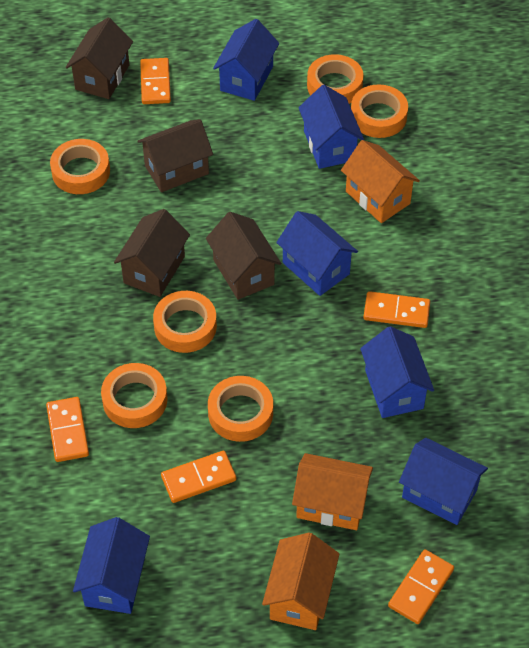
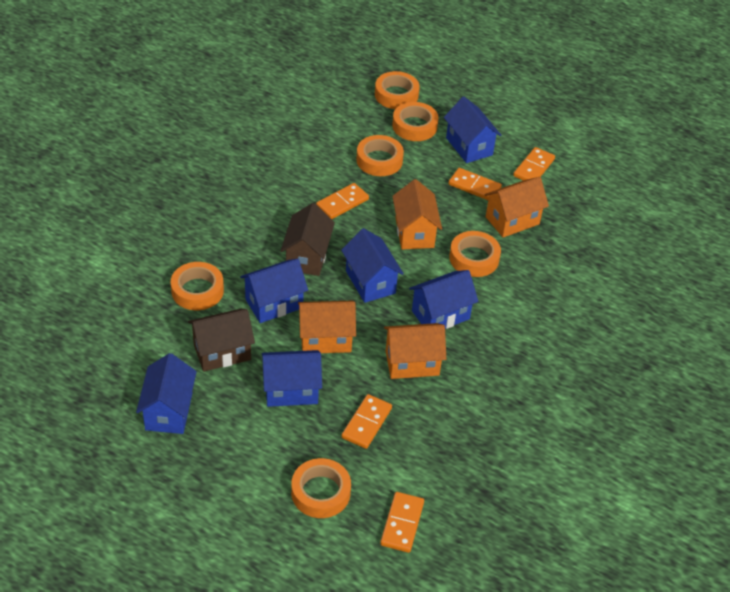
brown house: 4 -> 2
orange house: 3 -> 4

